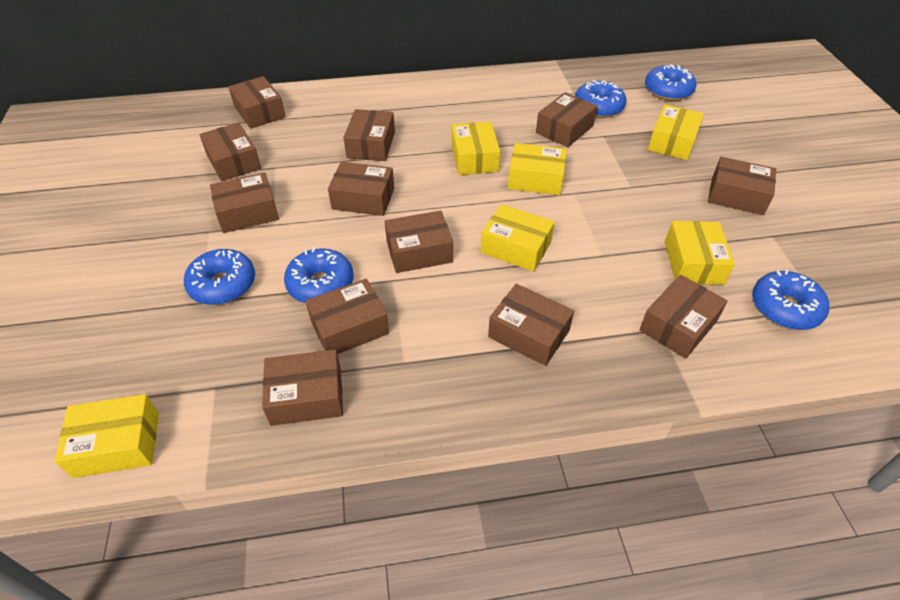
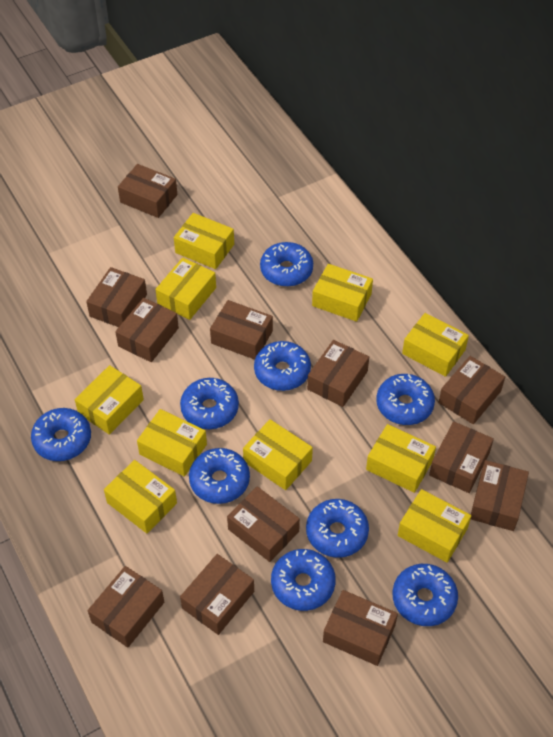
blue donut: 5 -> 9
yellow box: 6 -> 10

